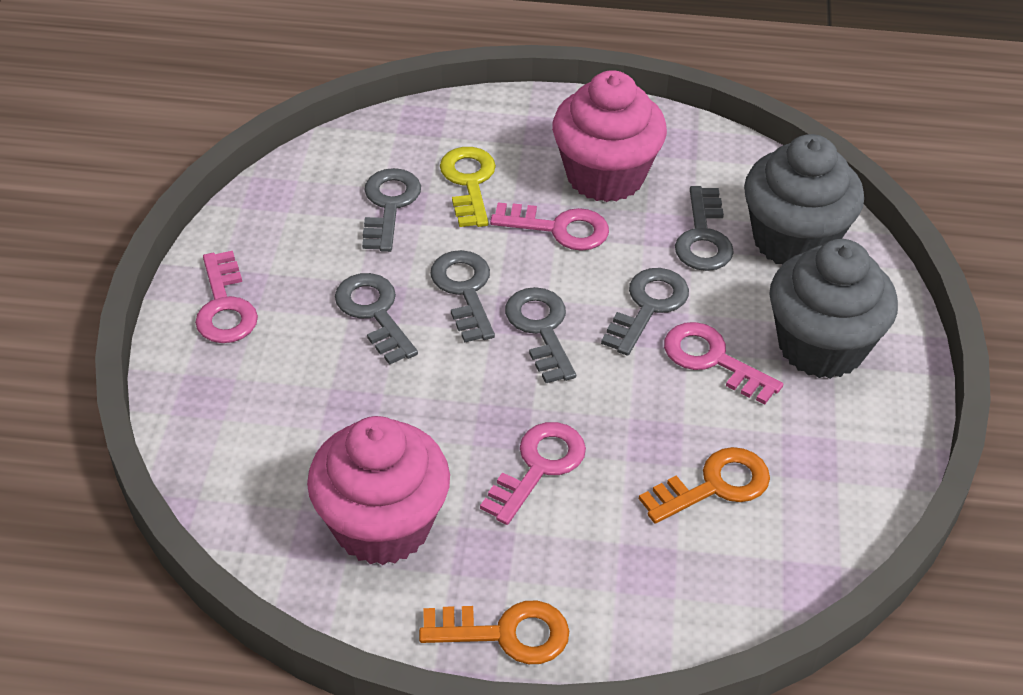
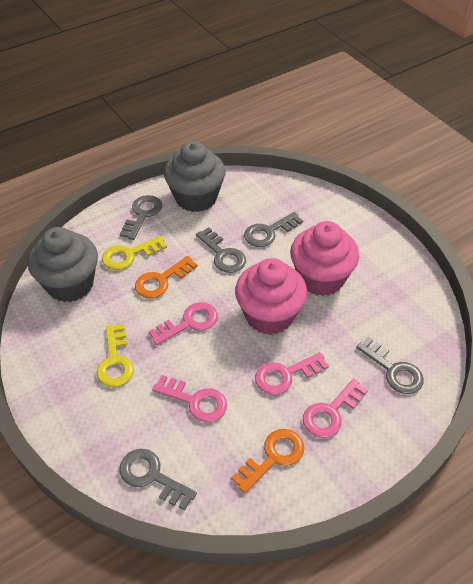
grey key: 6 -> 5
yellow key: 1 -> 2

